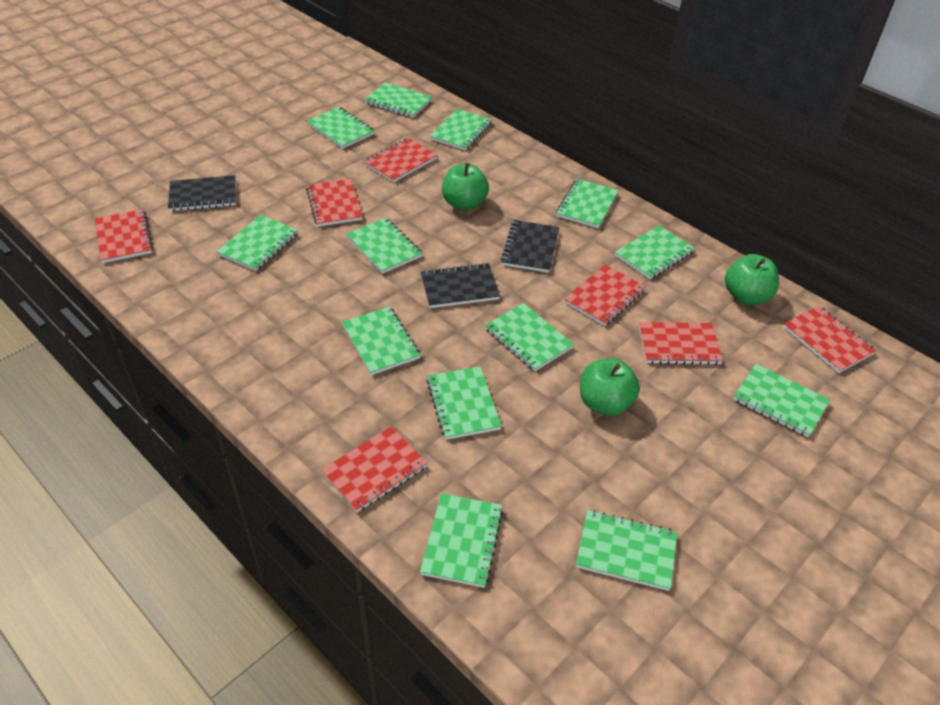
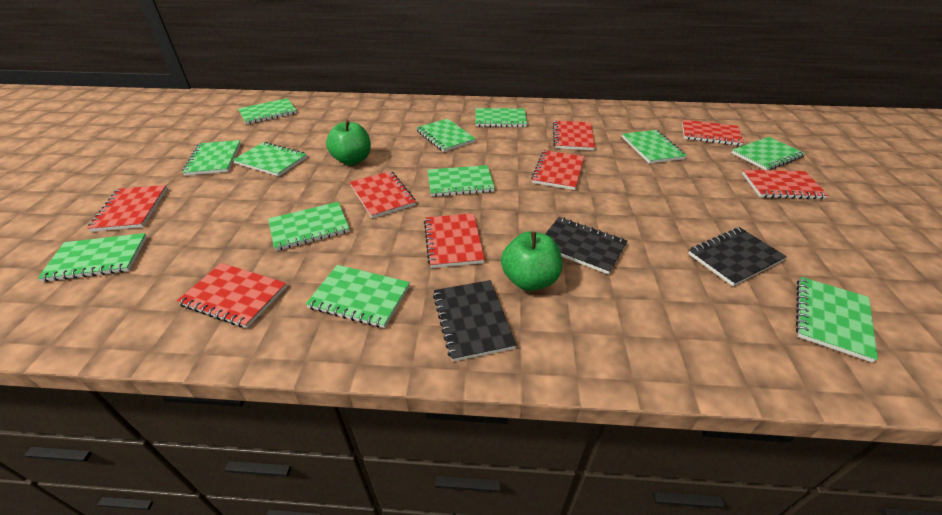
green apple: 3 -> 2
green notebook: 13 -> 12
red notebook: 7 -> 8

